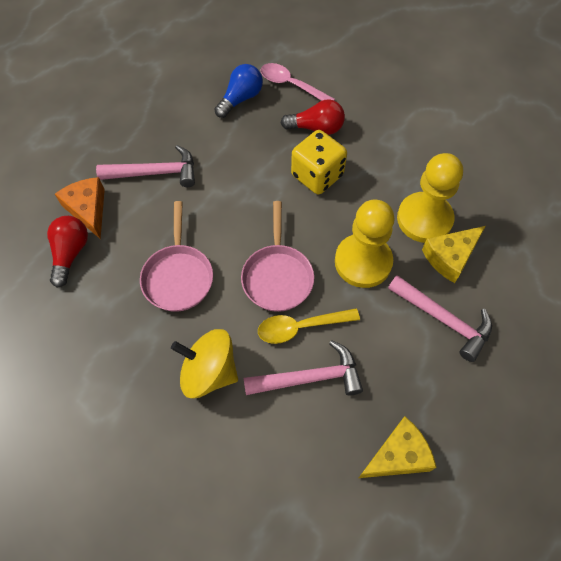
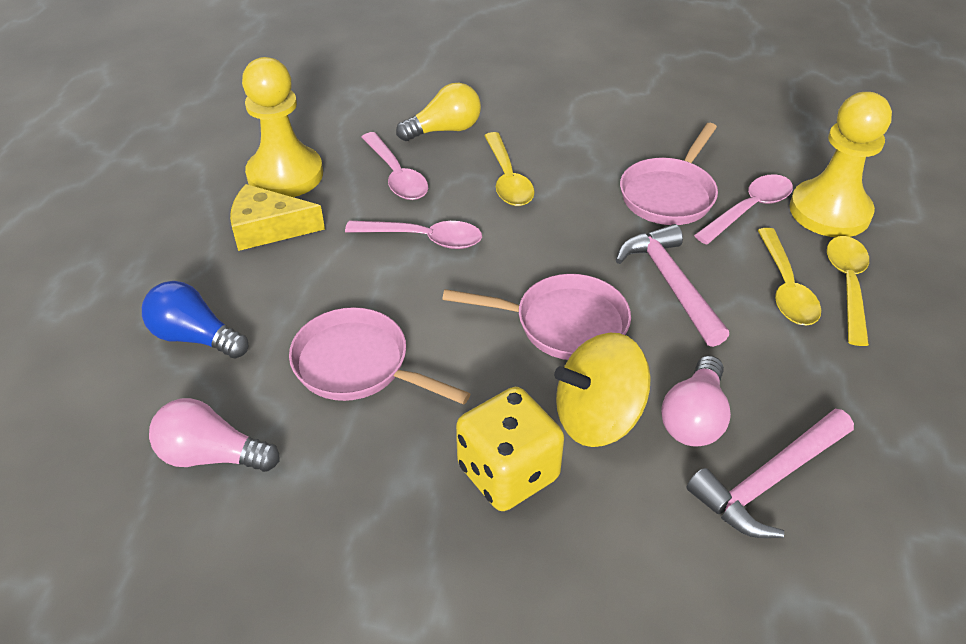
orange cheese: 1 -> 0
pink hammer: 3 -> 2
pink light bulb: 0 -> 2
pink pan: 2 -> 3
pink spoon: 1 -> 3
red light bulb: 2 -> 0
yellow cheese: 2 -> 1
yellow light bulb: 0 -> 1
yellow spoon: 1 -> 3

